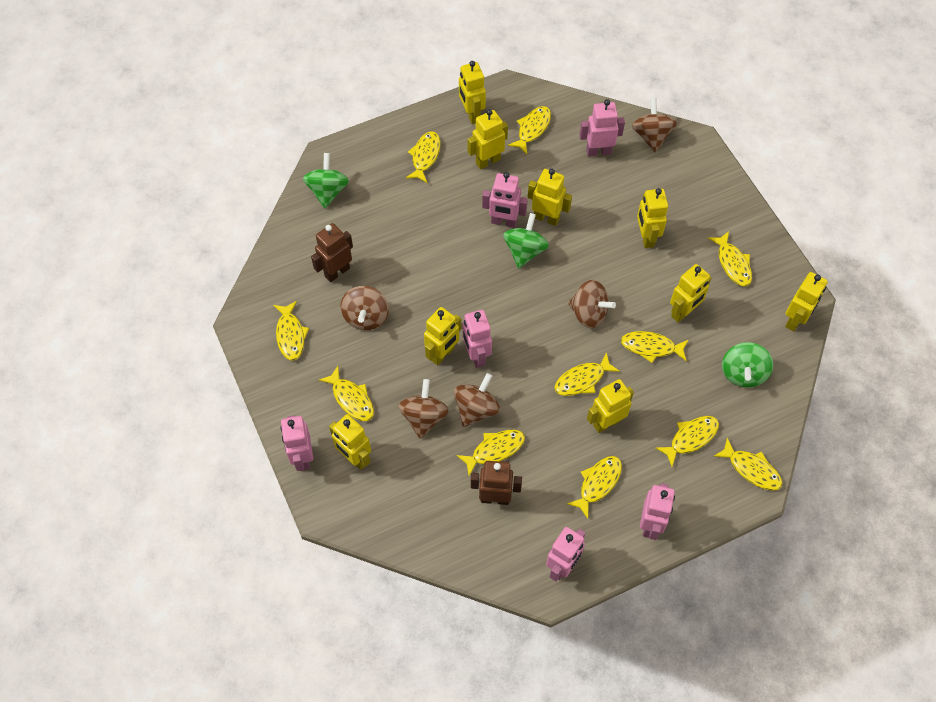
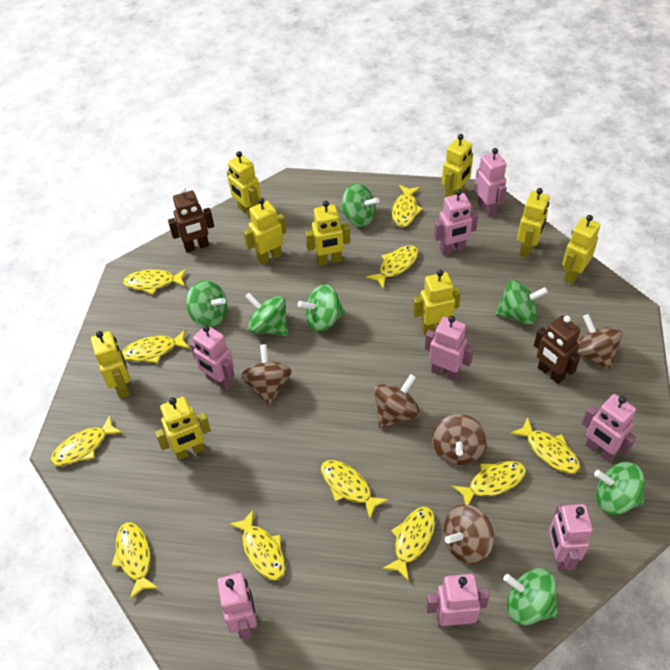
green spinning top: 3 -> 7
pink robot: 6 -> 8

